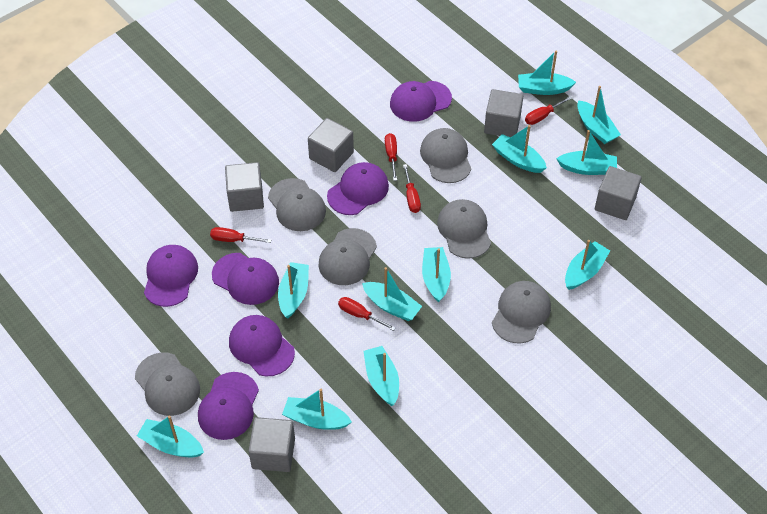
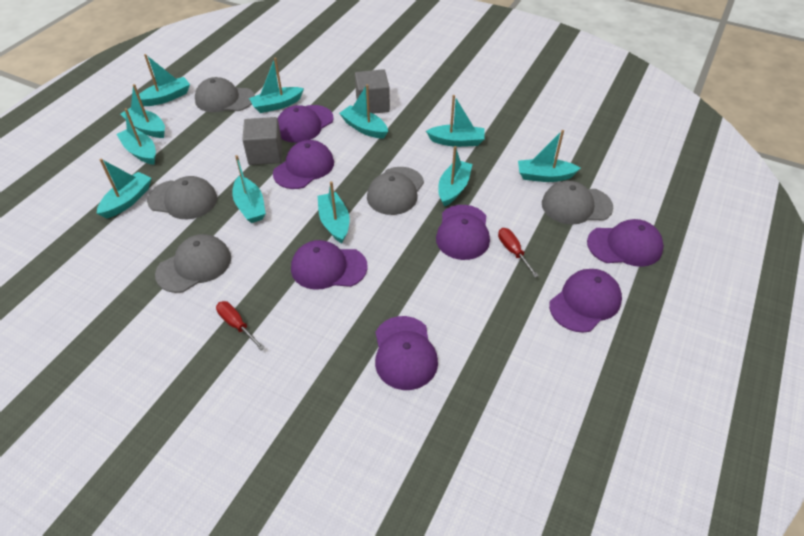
grey cap: 6 -> 5
grey cube: 5 -> 2
purple cap: 6 -> 7
red screwdriver: 5 -> 2

